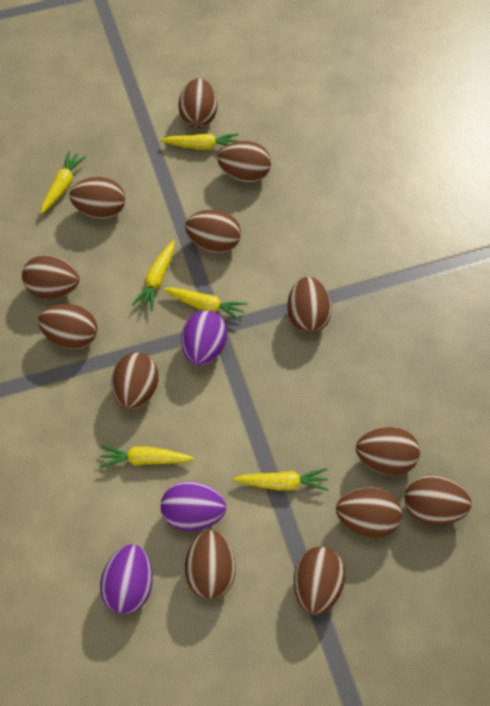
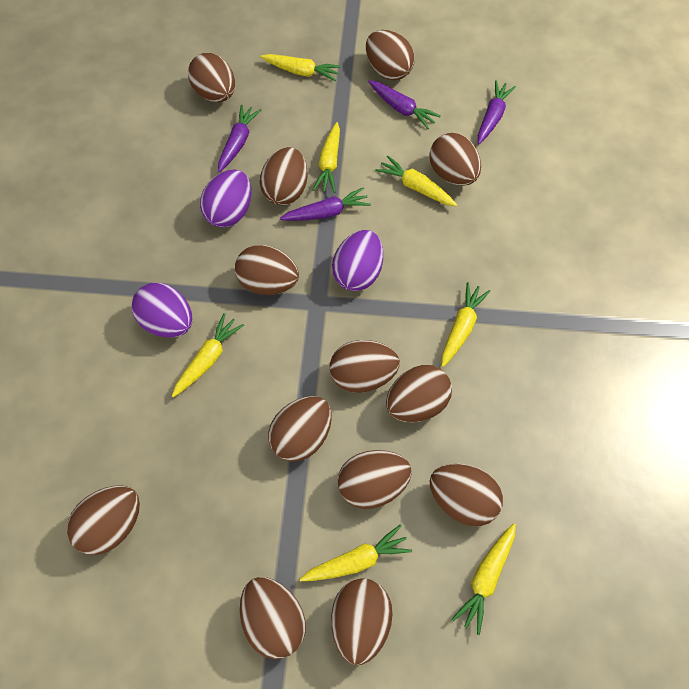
purple carrot: 0 -> 4
yellow carrot: 6 -> 7

